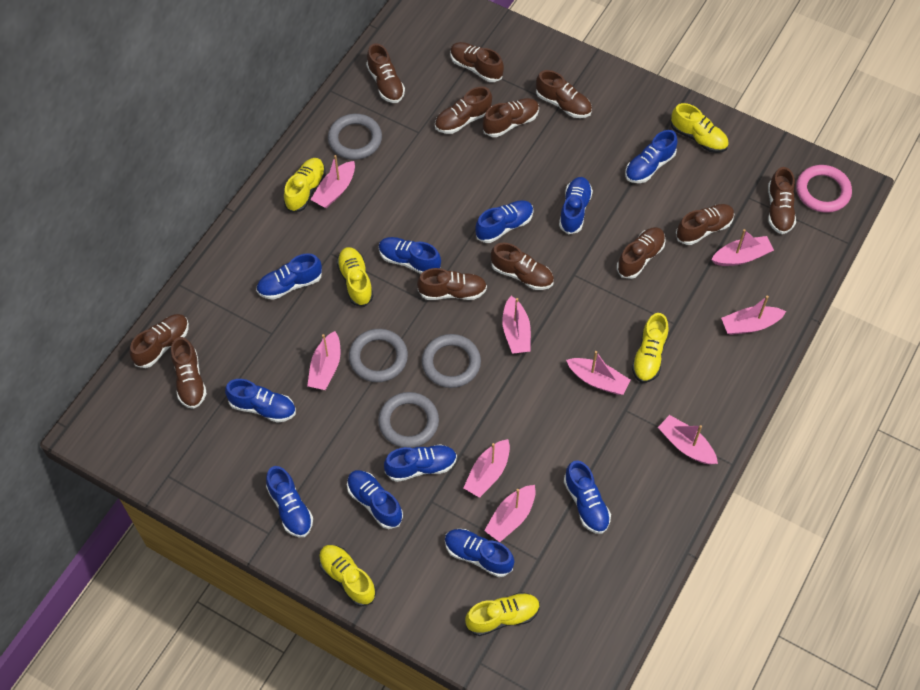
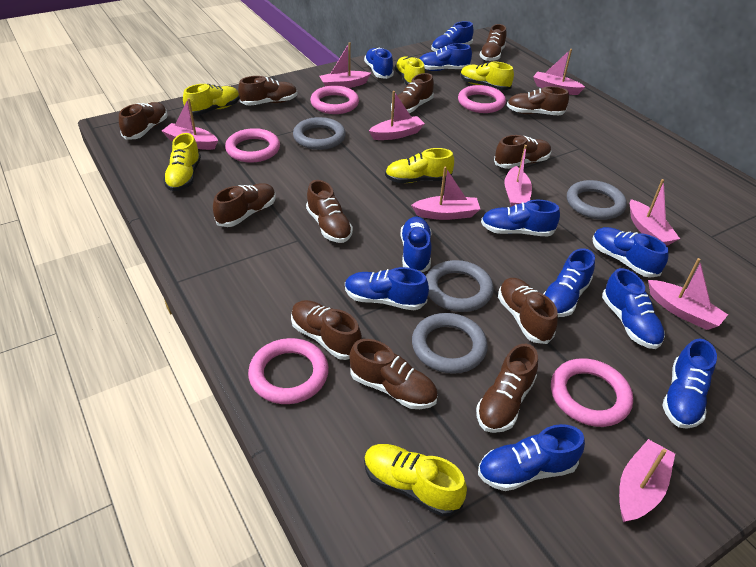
pink ring: 1 -> 5

